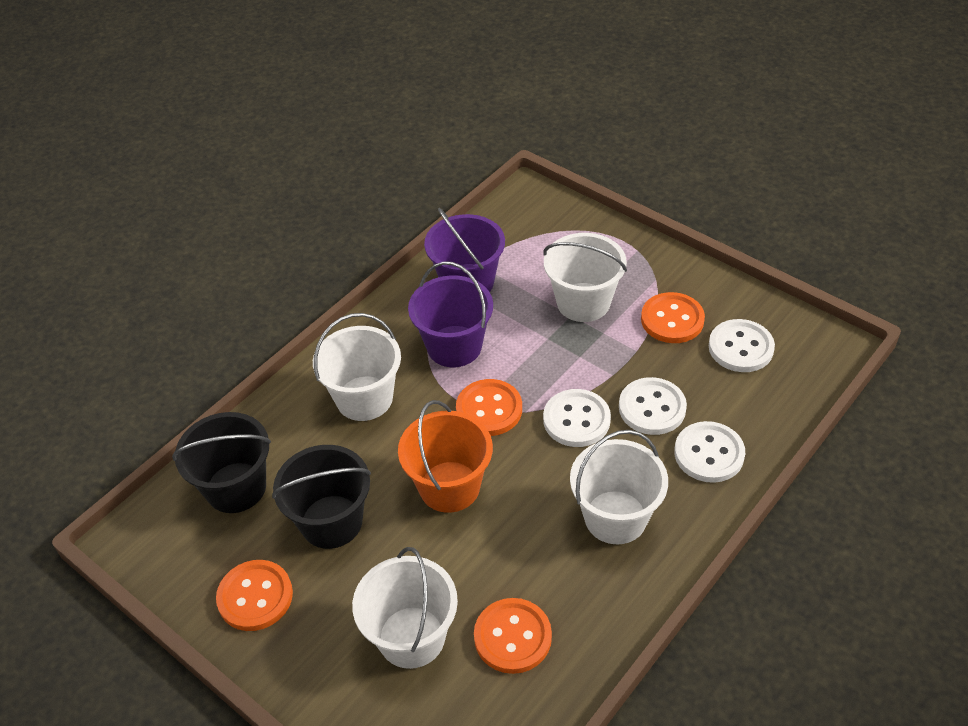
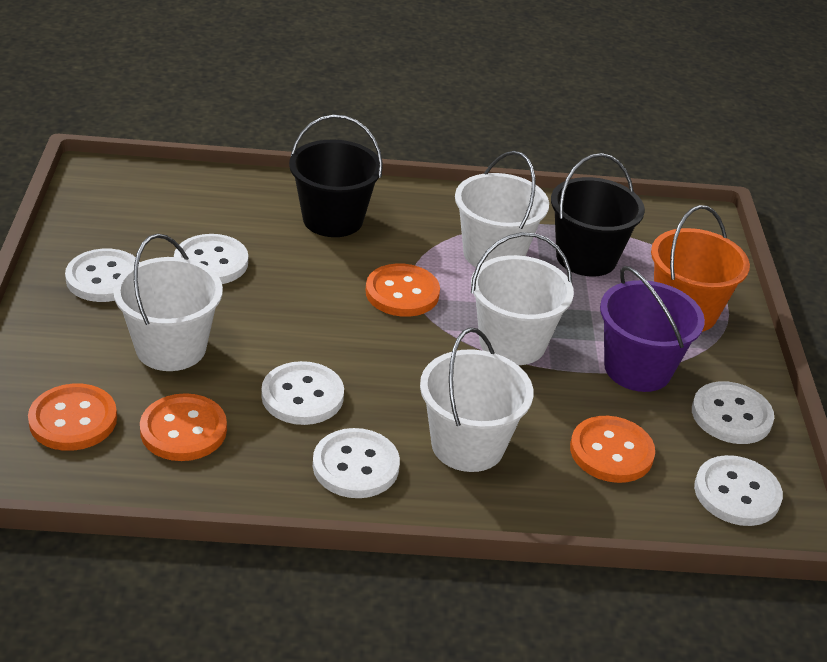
purple bucket: 2 -> 1
white button: 4 -> 6

